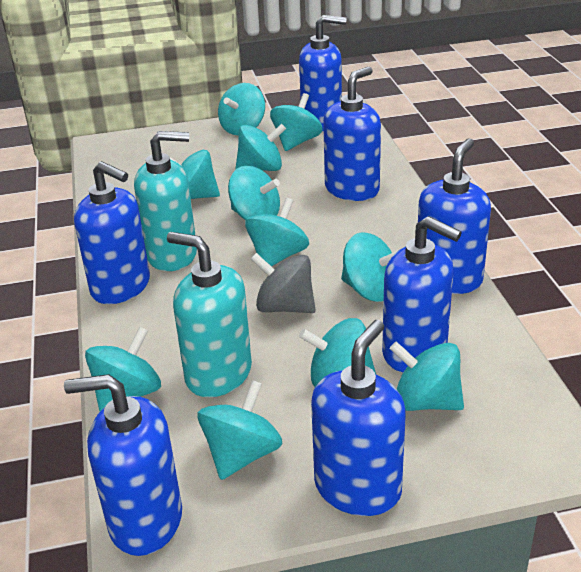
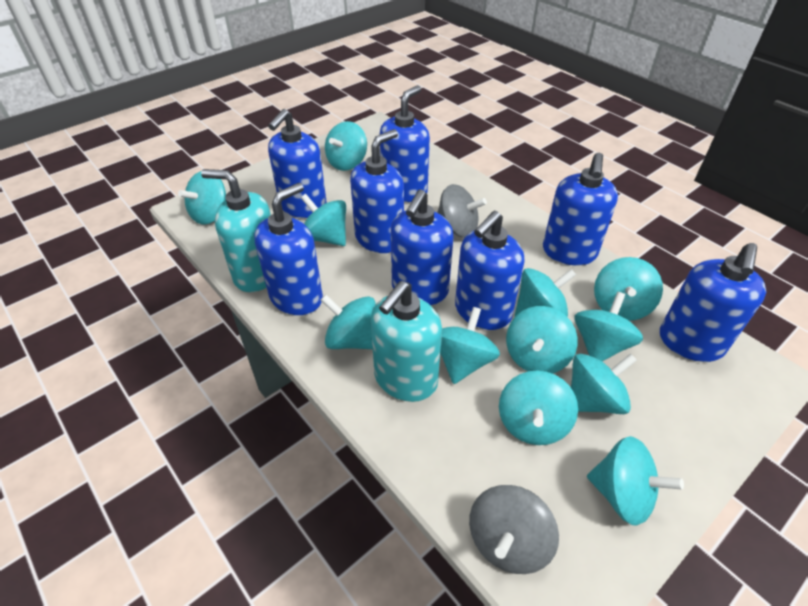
blue soap dispenser: 7 -> 8
grey spinning top: 1 -> 2
turquoise spinning top: 11 -> 12

